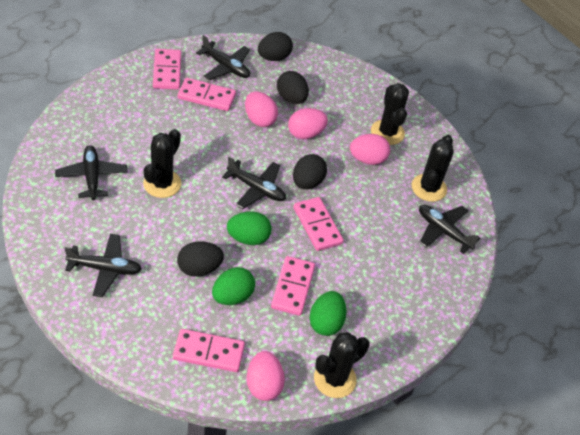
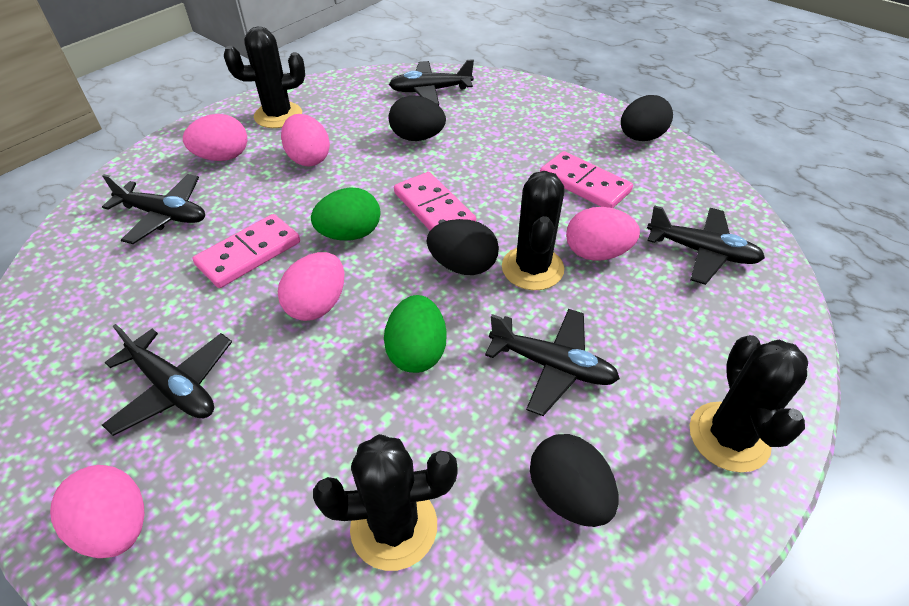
green egg: 3 -> 2
pink domino: 5 -> 3
pink egg: 4 -> 5

